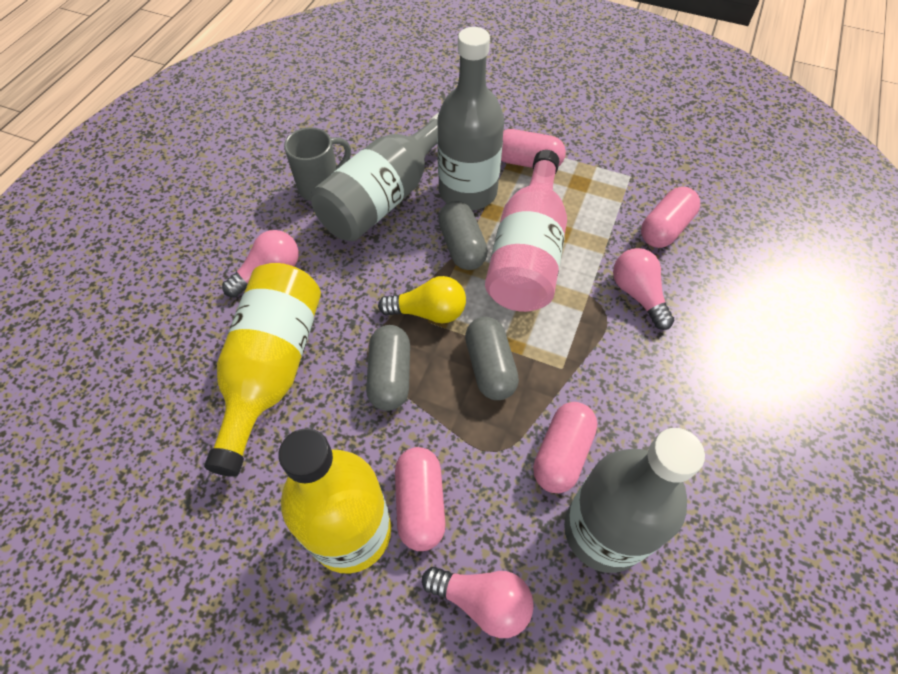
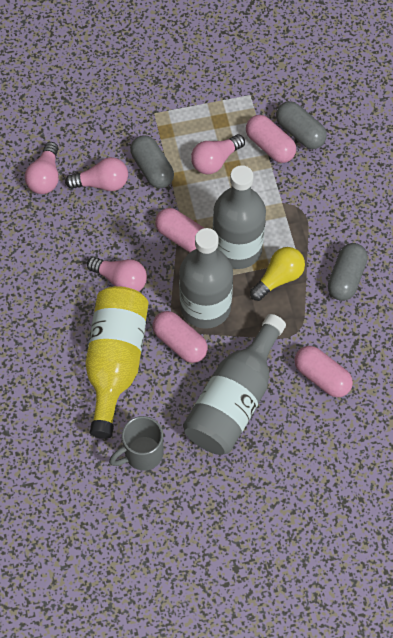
pink bottle: 1 -> 0
pink light bulb: 3 -> 4
yellow bottle: 2 -> 1

